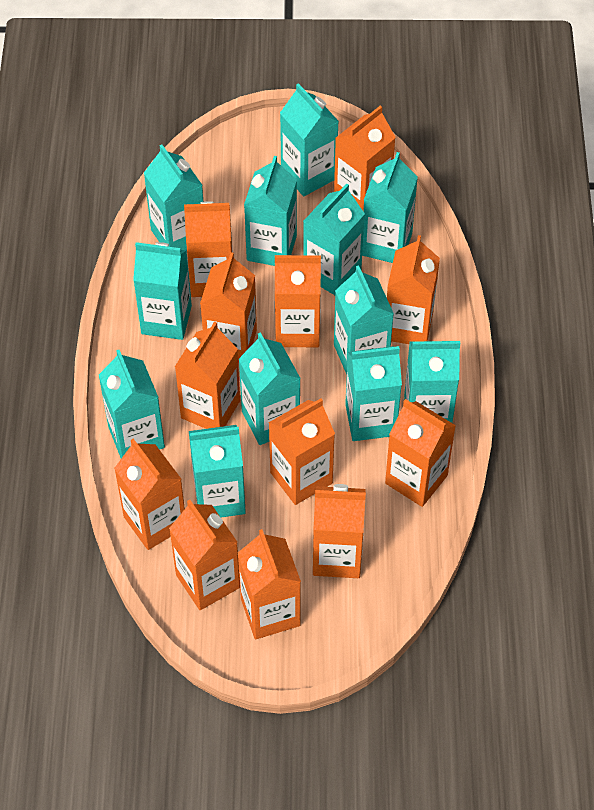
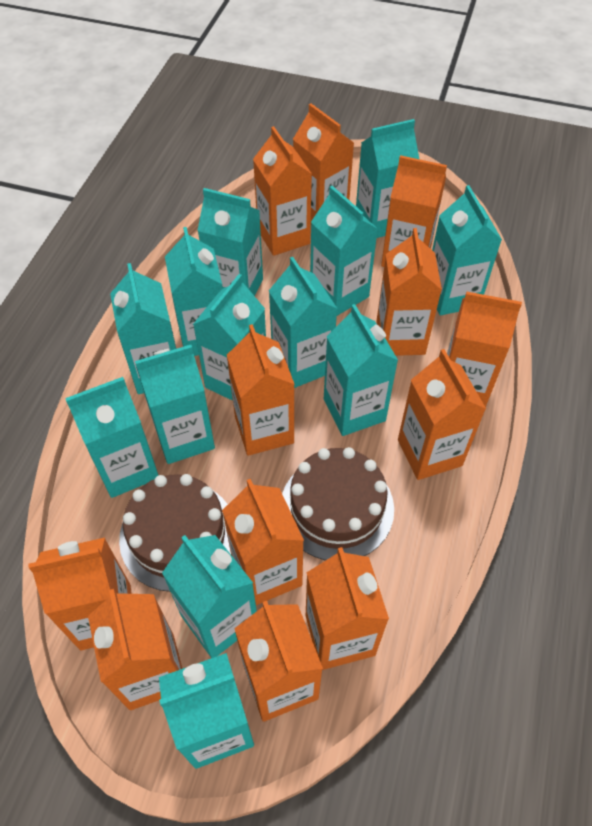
brown cake: 0 -> 2
turquoise carton: 12 -> 13

